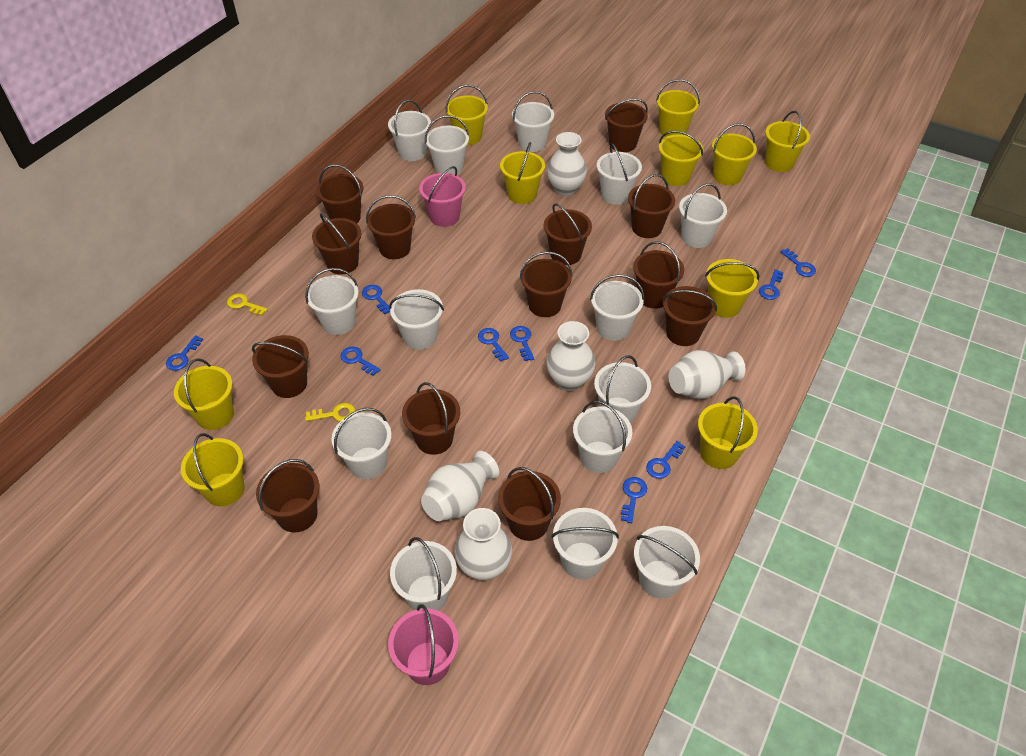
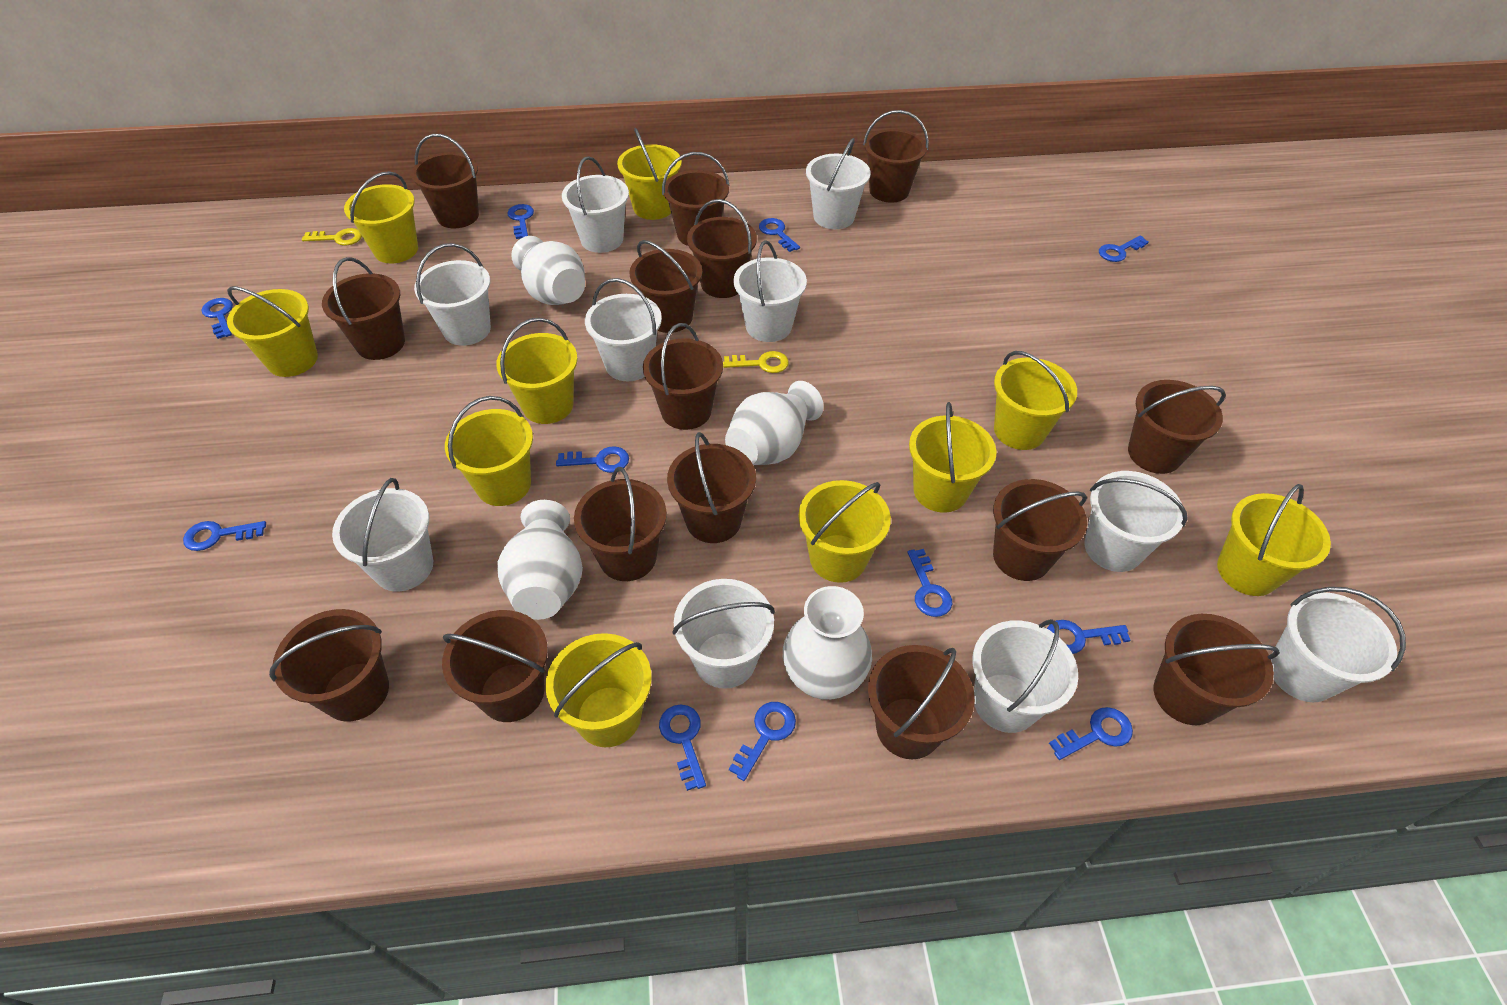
blue key: 9 -> 11
brown bucket: 13 -> 15
pink bucket: 2 -> 0
white bucket: 14 -> 10
white vase: 5 -> 4

